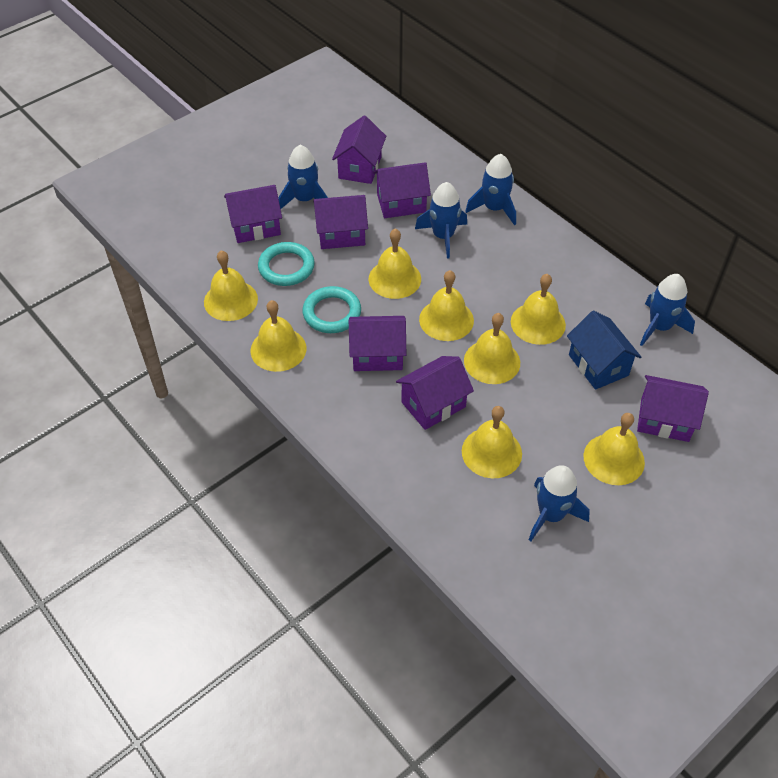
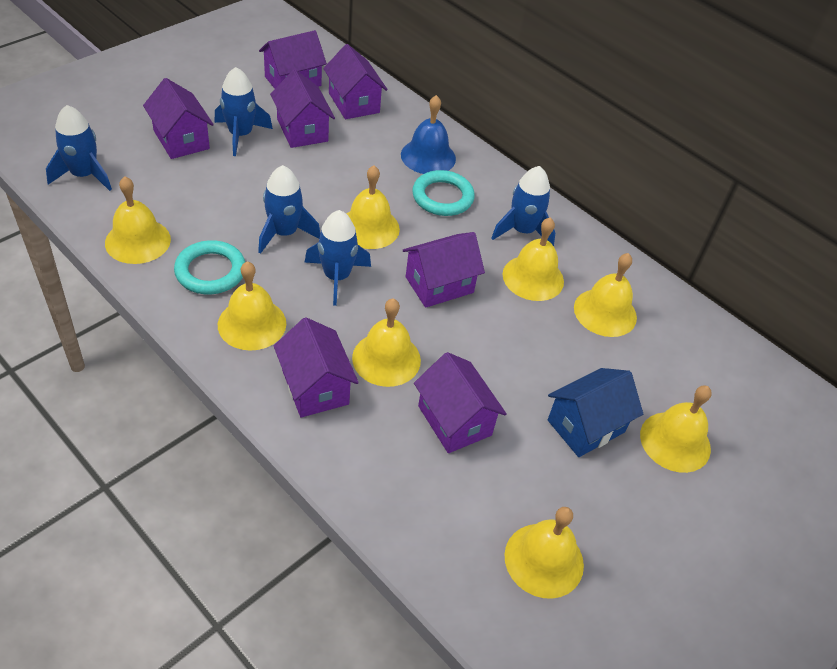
blue bell: 0 -> 1

